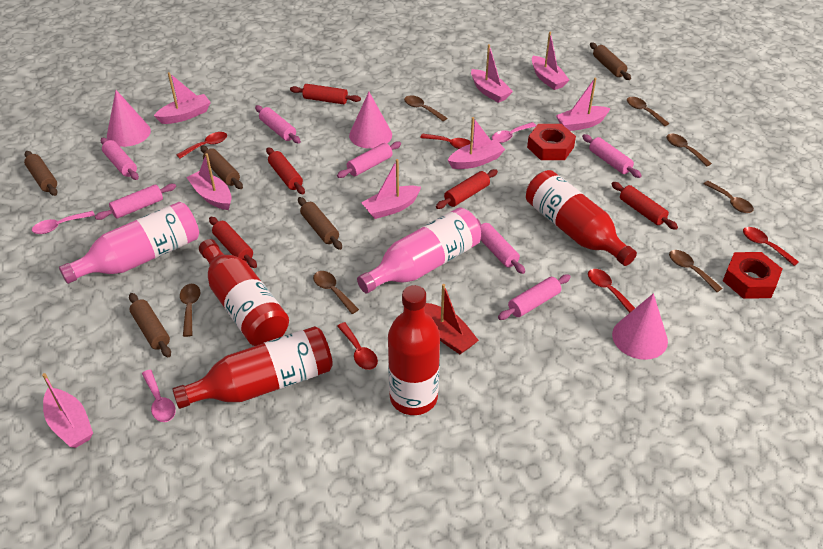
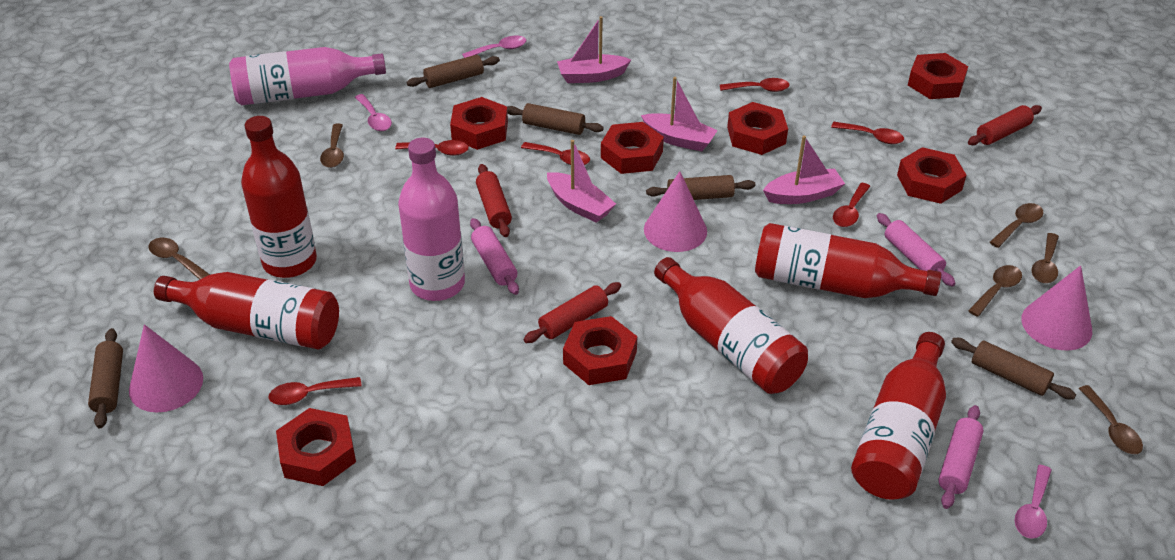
brown spoon: 7 -> 6
pink boat: 8 -> 4
pink rolling pin: 7 -> 3
red boat: 1 -> 0
red bottle: 4 -> 5
red nut: 2 -> 7
red rolling pin: 5 -> 3
red spoon: 5 -> 6

